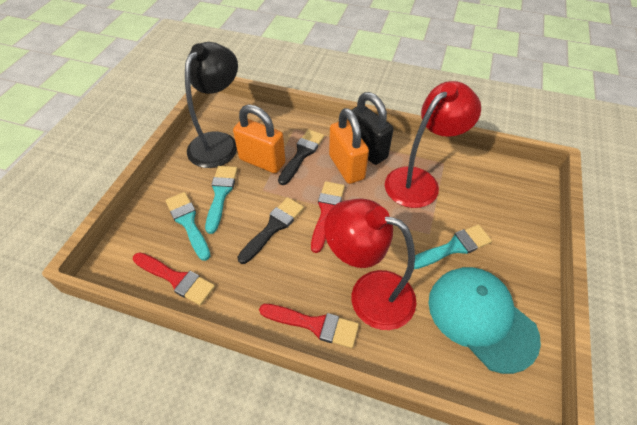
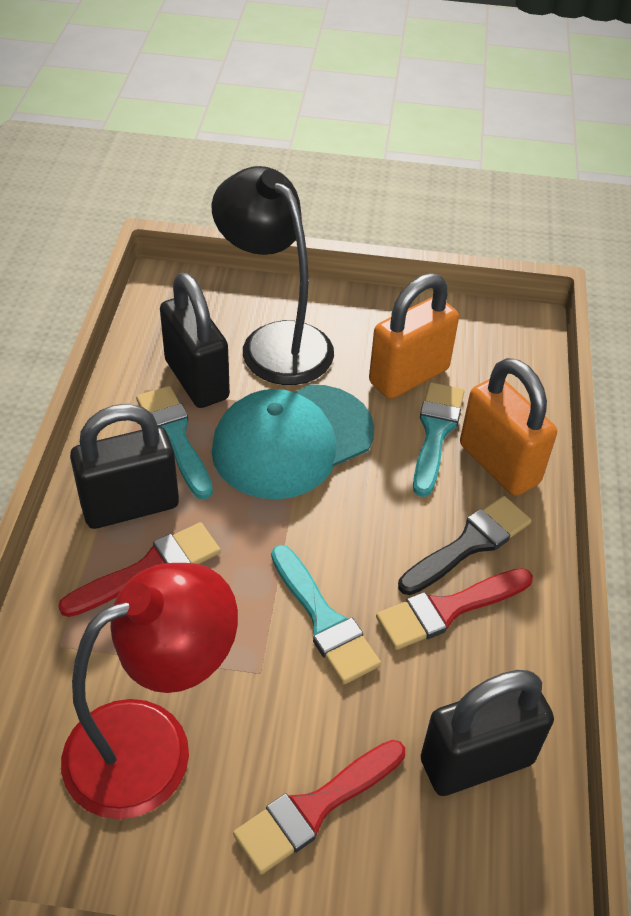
black brush: 2 -> 1
black padlock: 1 -> 3
red lamp: 2 -> 1

